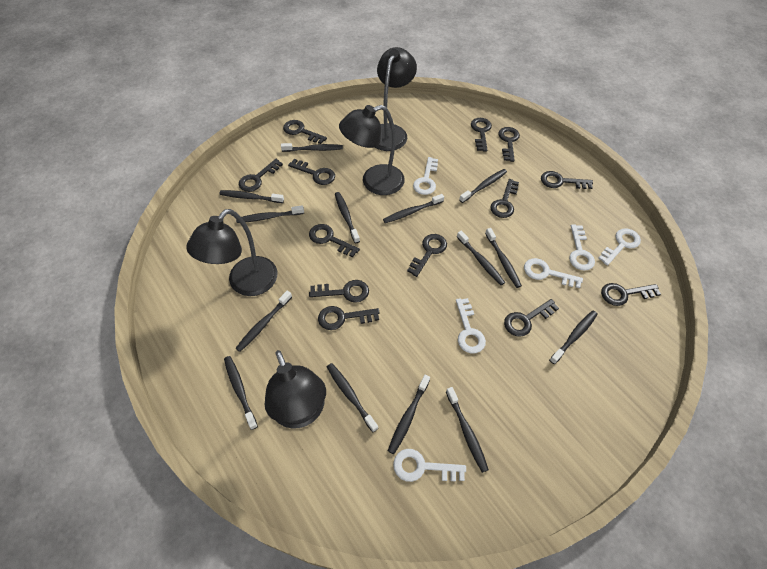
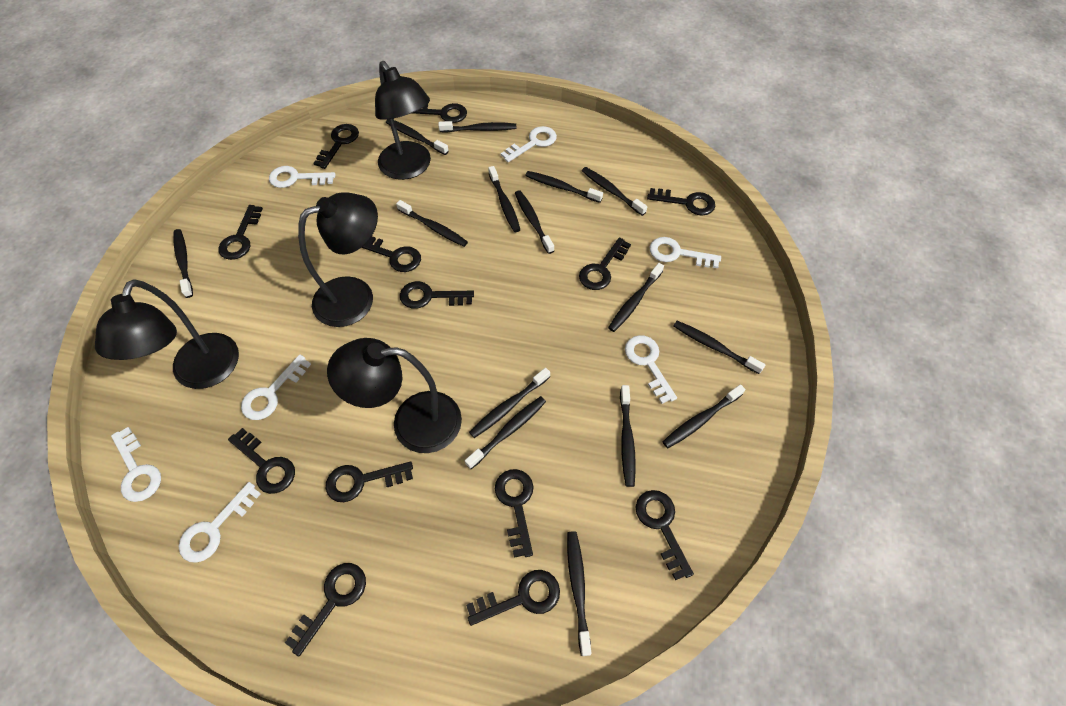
black toothbrush: 14 -> 15
white key: 6 -> 7

